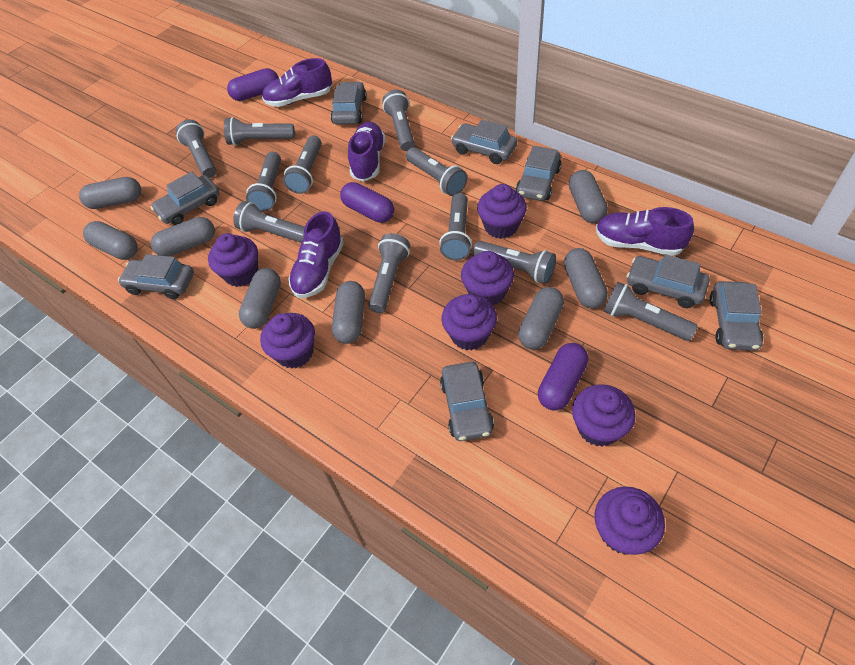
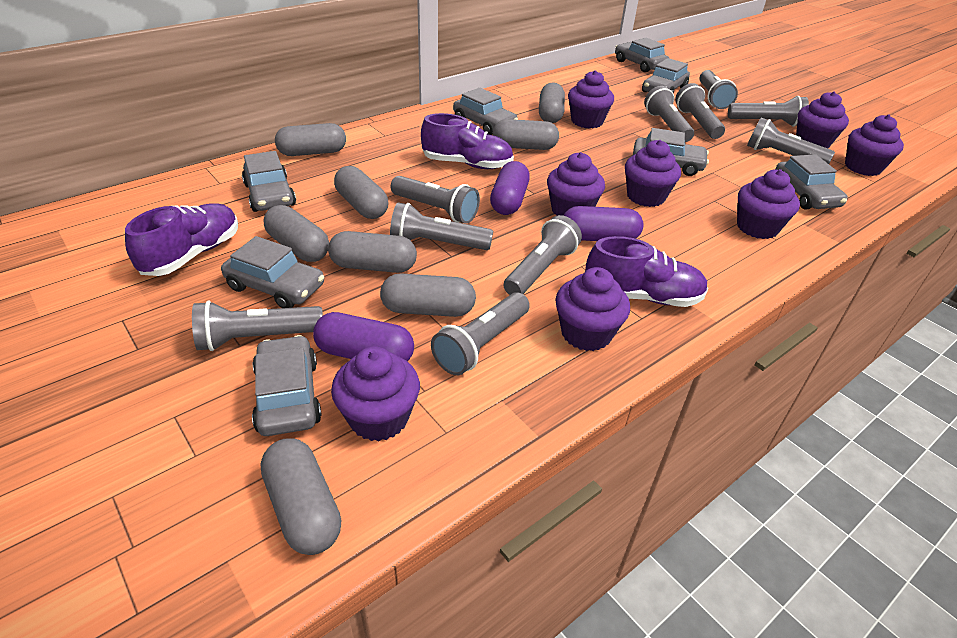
grey flashlight: 11 -> 10
purple cupcake: 7 -> 8
purple shoe: 4 -> 3

